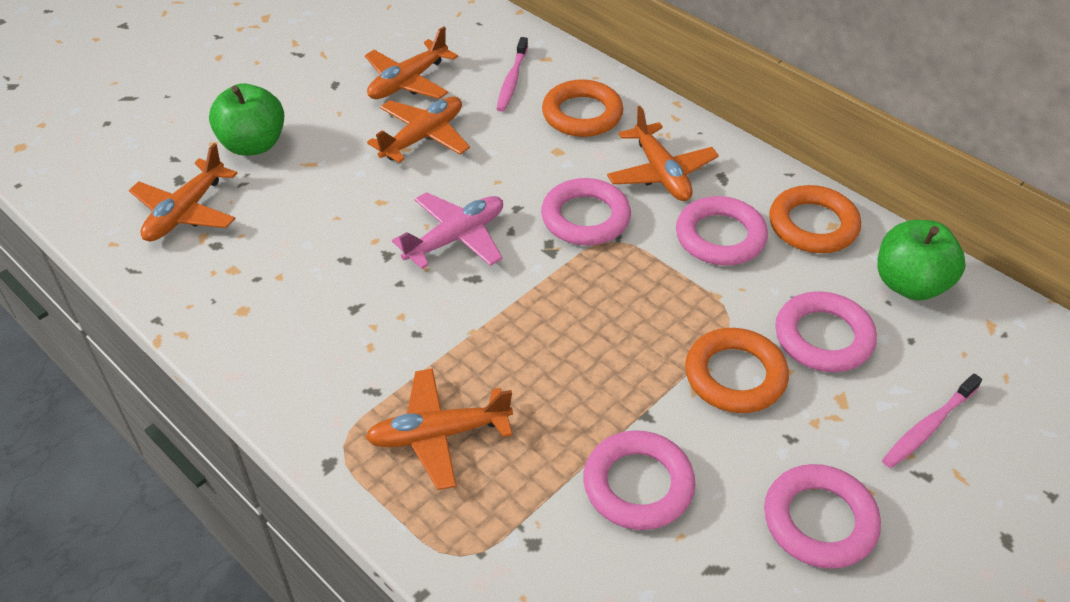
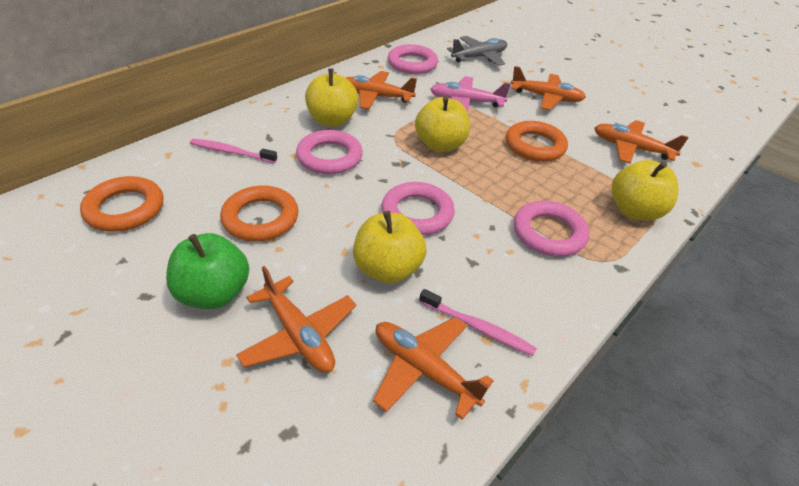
green apple: 2 -> 1
grey plane: 0 -> 1
pink ring: 5 -> 4
yellow apple: 0 -> 4

